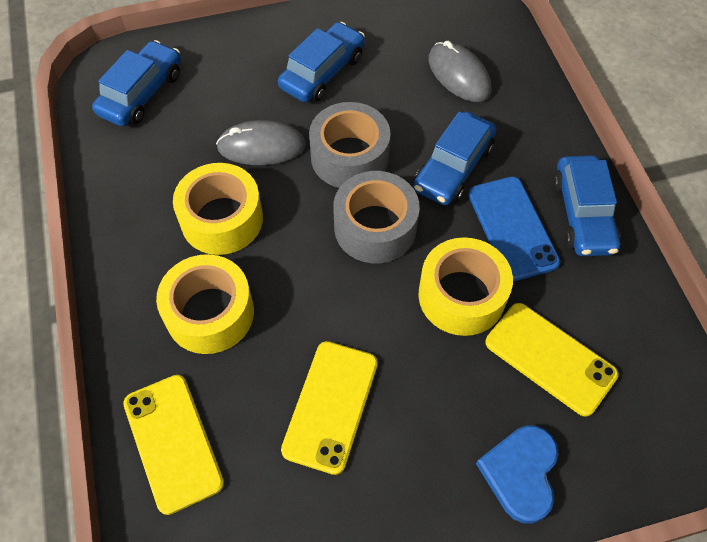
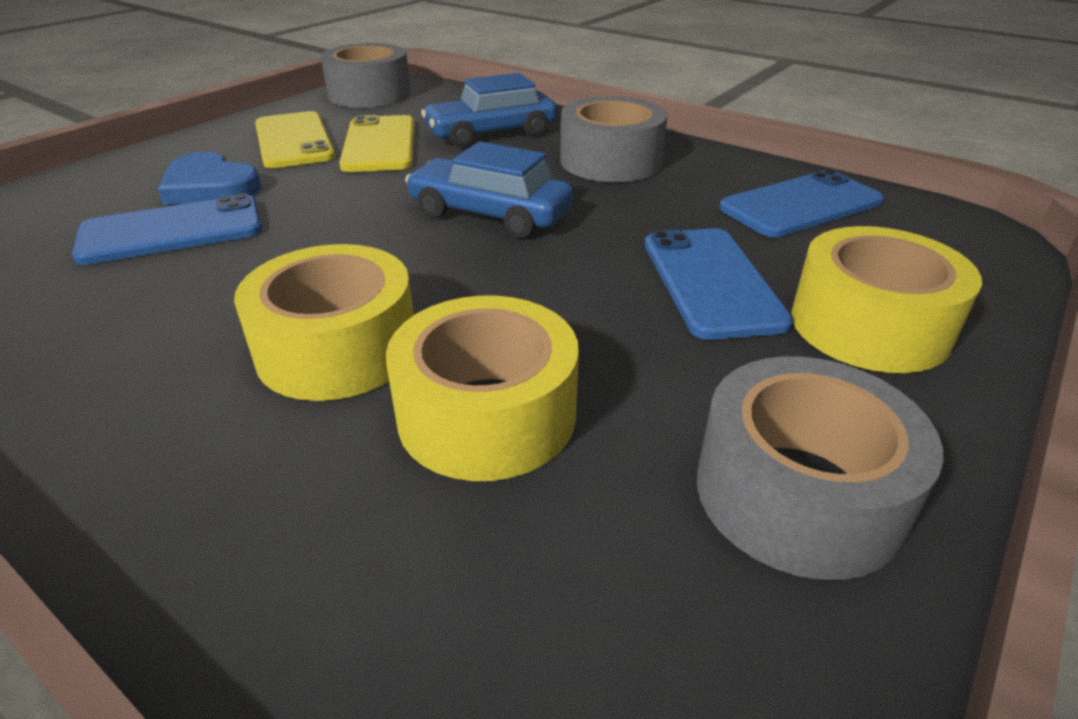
blue car: 4 -> 2
blue phone: 1 -> 3
grey mouse: 2 -> 0
grey tape: 2 -> 3
yellow phone: 3 -> 2

